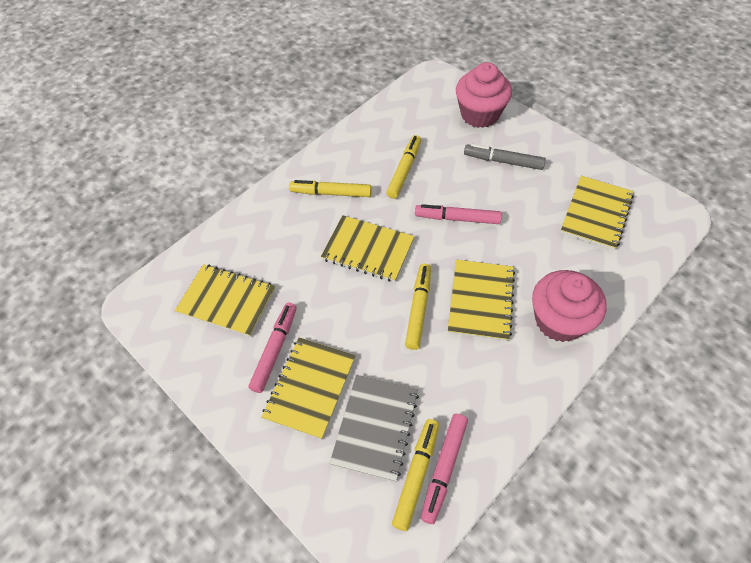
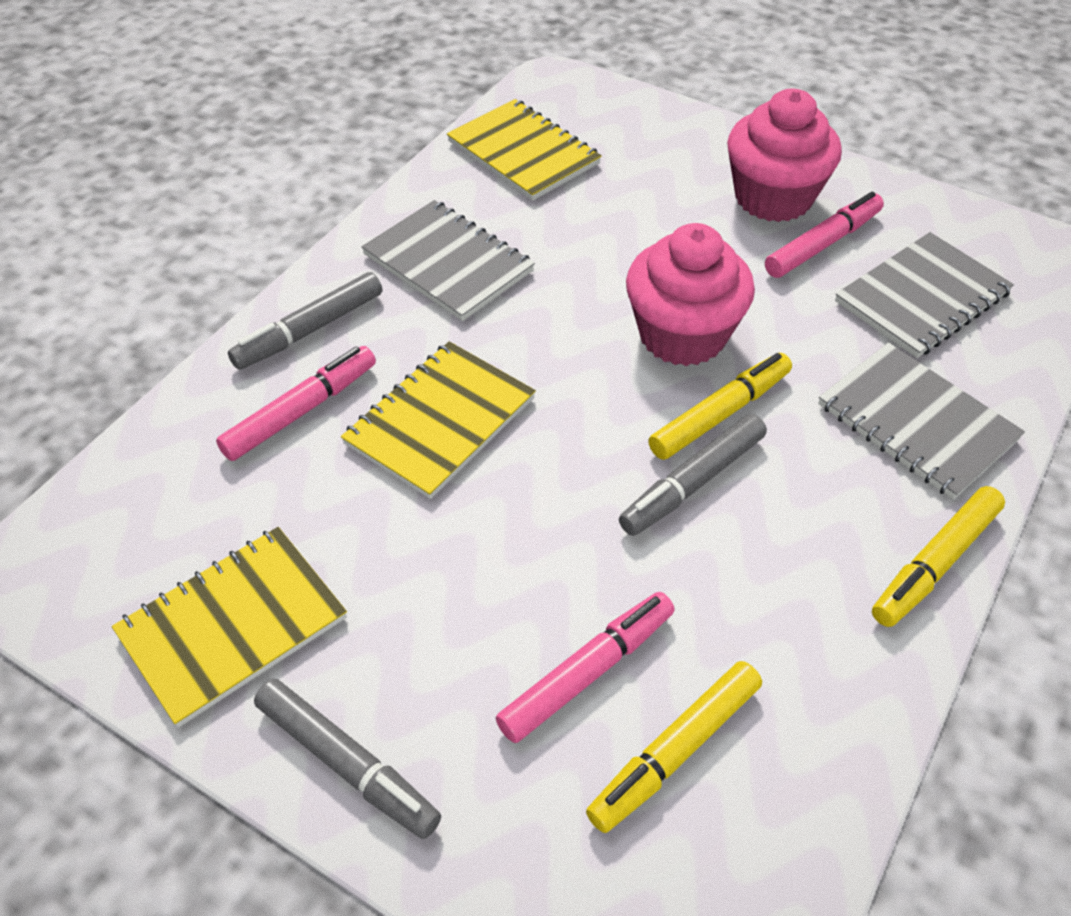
grey marker: 1 -> 3
grey notebook: 1 -> 3
yellow marker: 4 -> 3
yellow notebook: 5 -> 3

